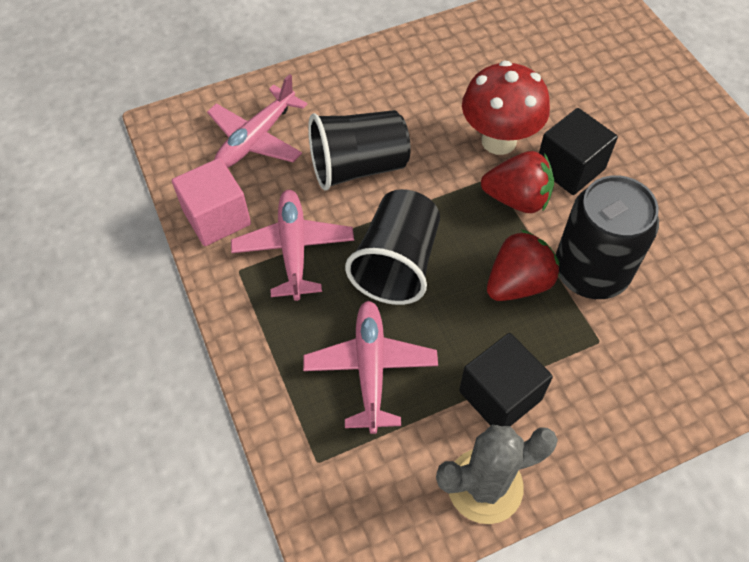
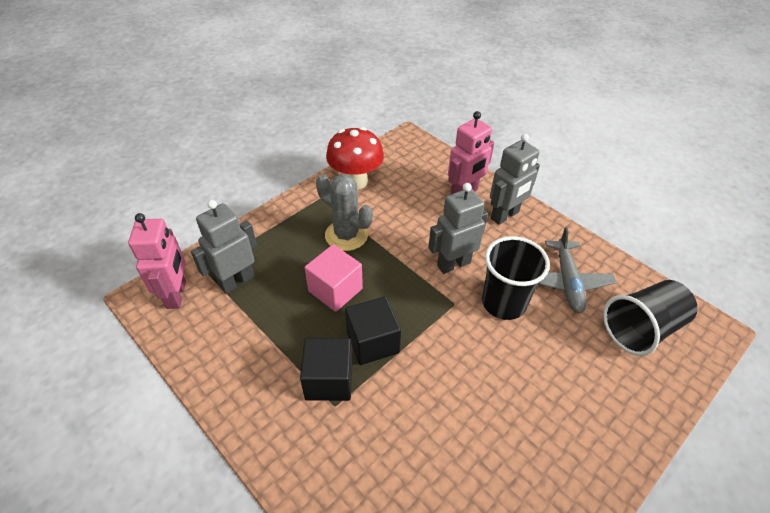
black can: 1 -> 0
grey plane: 0 -> 1
grey robot: 0 -> 3
pink plane: 3 -> 0
pink robot: 0 -> 2
red strawberry: 2 -> 0

